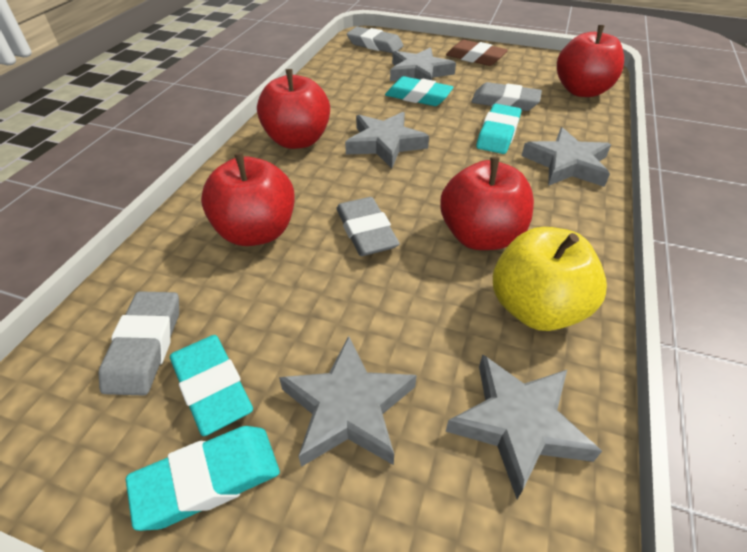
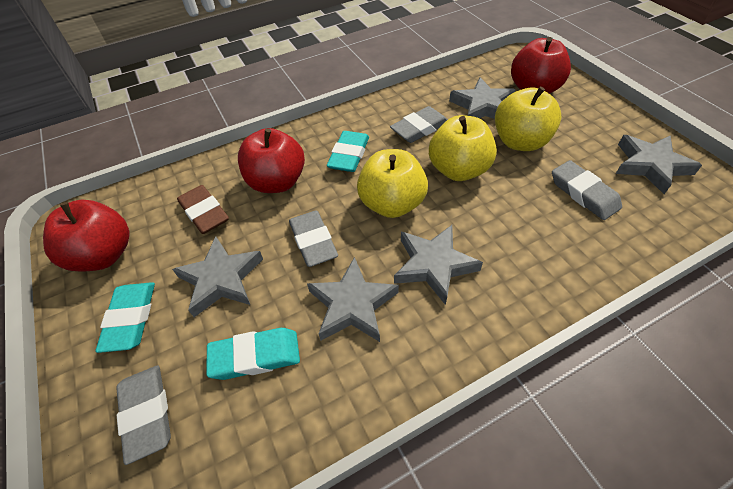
red apple: 4 -> 3
turquoise eraser: 4 -> 3
yellow apple: 1 -> 3

